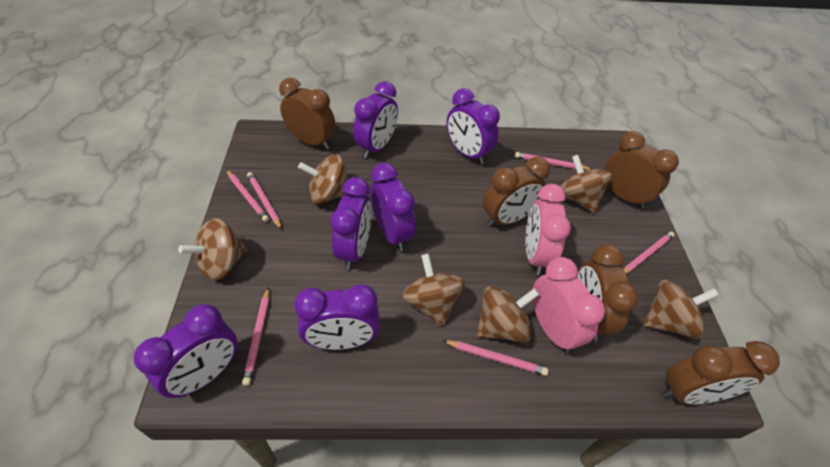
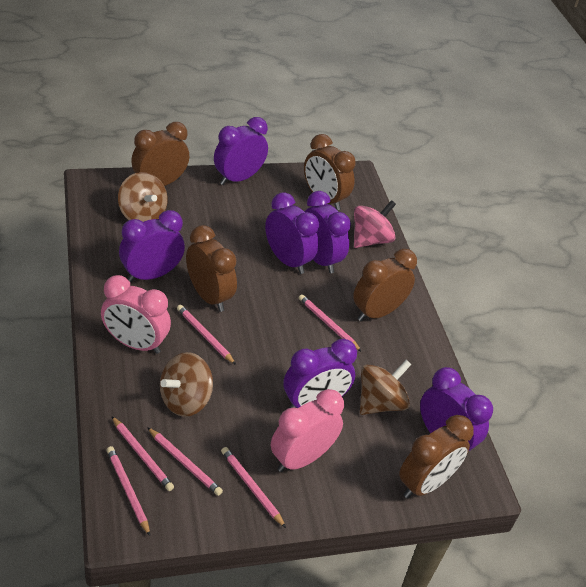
brown spinning top: 6 -> 3
pink spinning top: 0 -> 1

